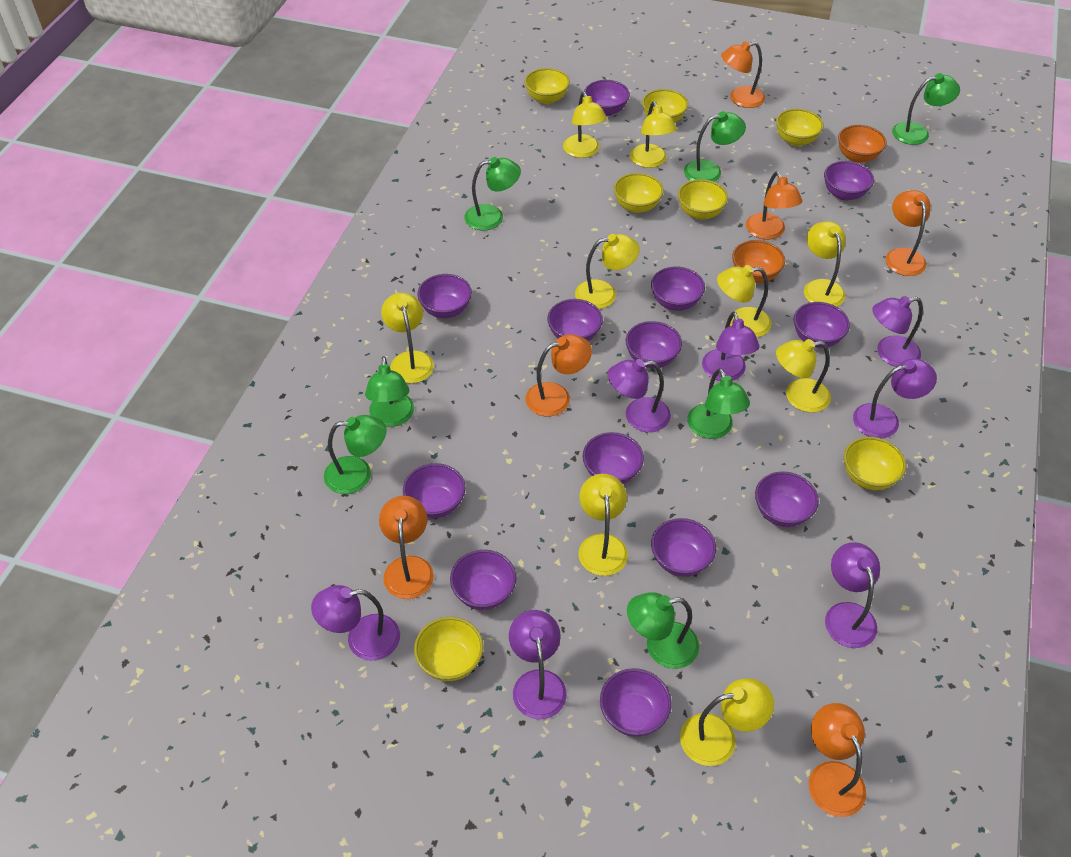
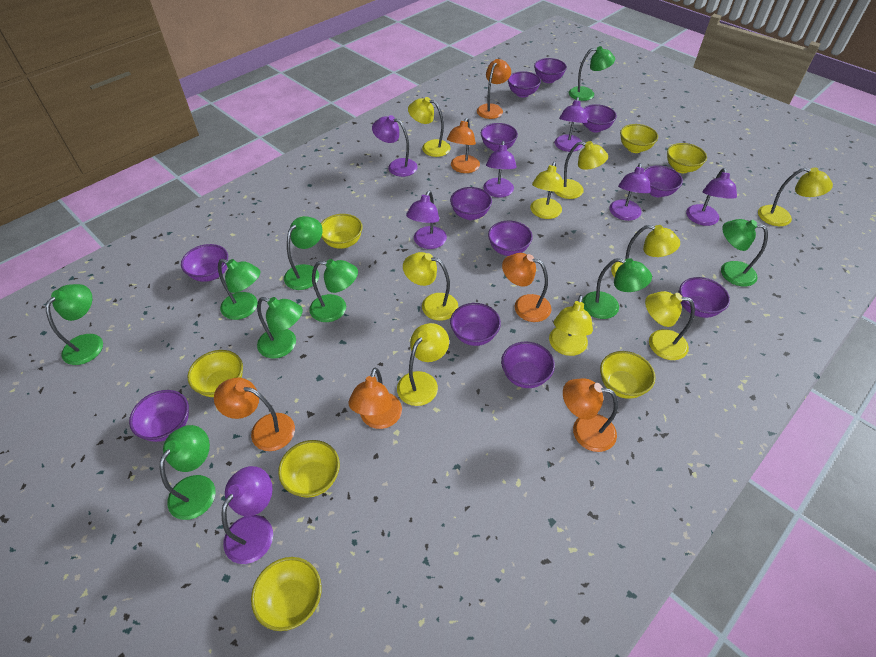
green lamp: 7 -> 9
orange bowl: 2 -> 0
purple bowl: 13 -> 12

